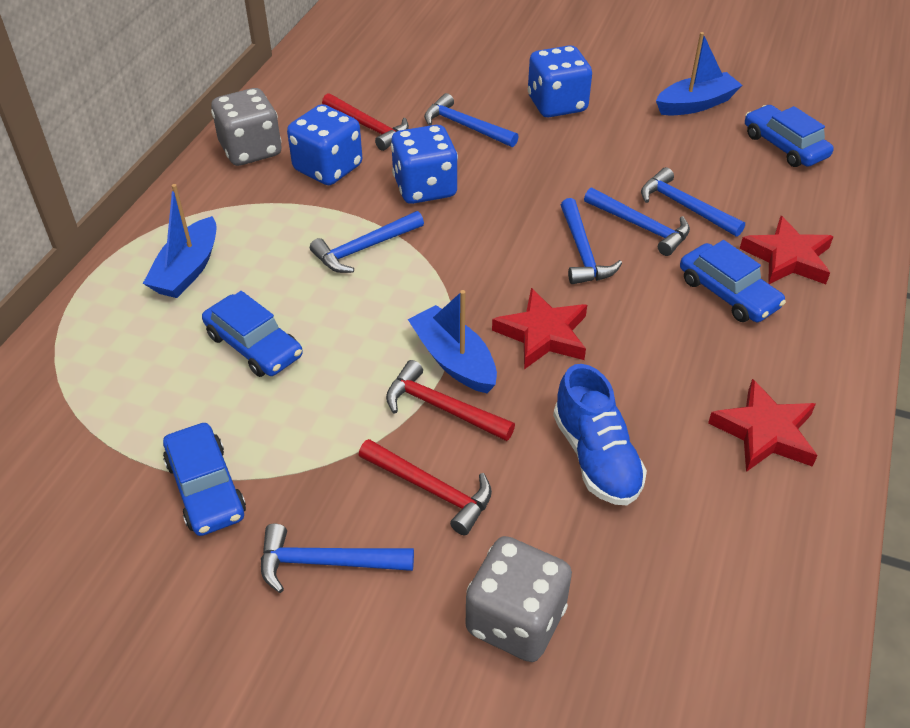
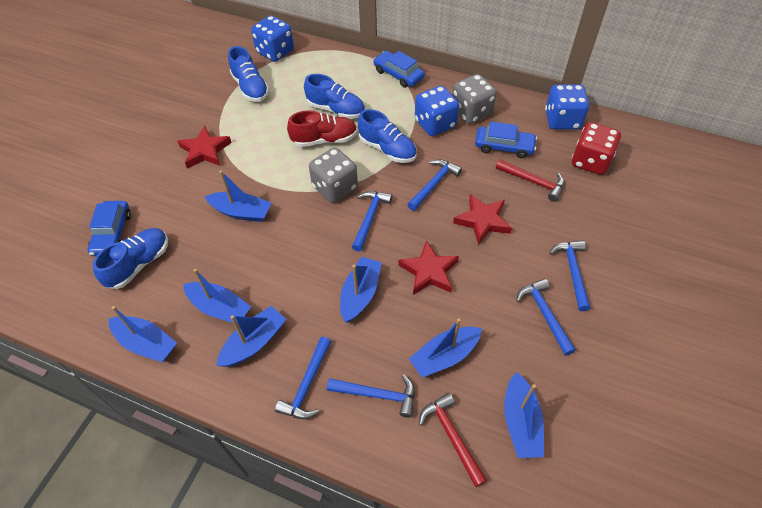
blue boat: 3 -> 7
blue car: 4 -> 3
blue shoe: 1 -> 4
red dice: 0 -> 1
red hammer: 3 -> 2
red shoe: 0 -> 1

